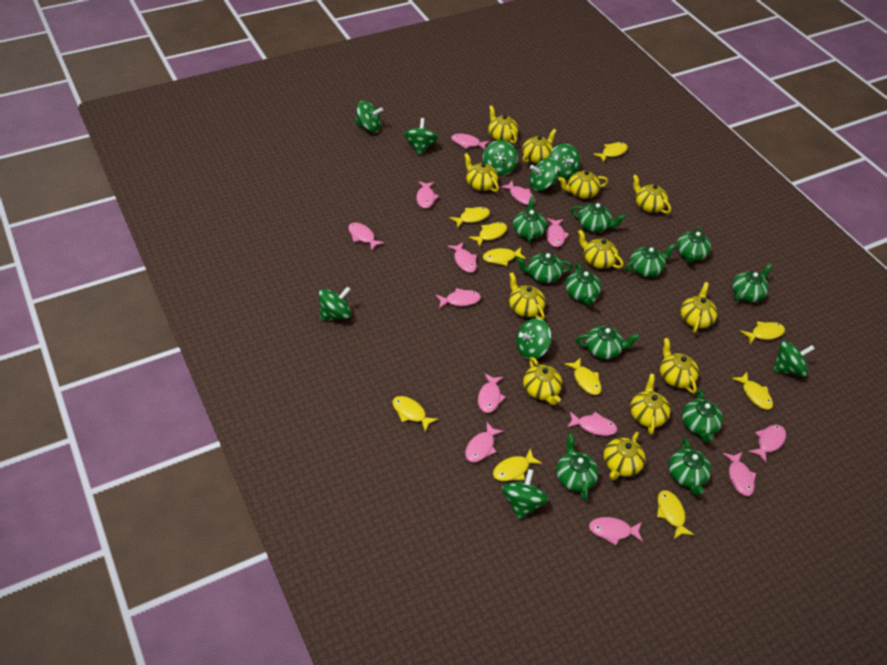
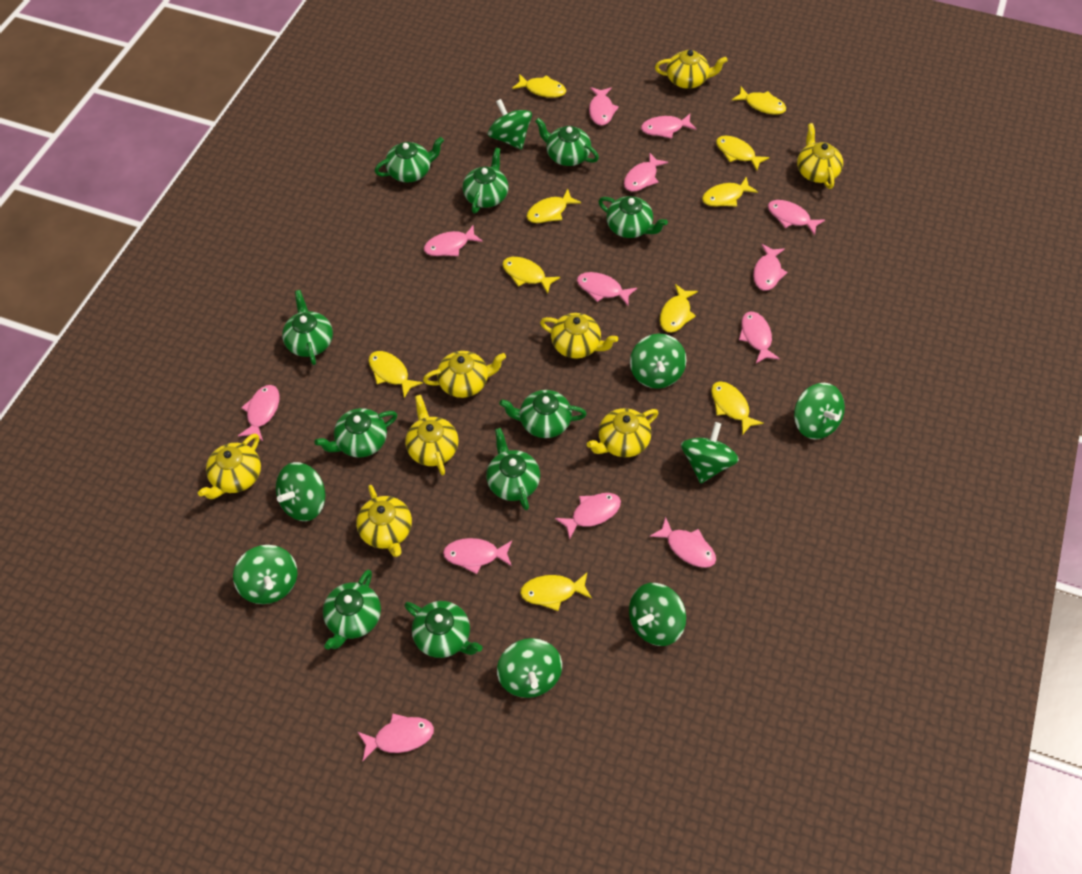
green spinning top: 9 -> 8
green teapot: 11 -> 10
yellow teapot: 12 -> 8

